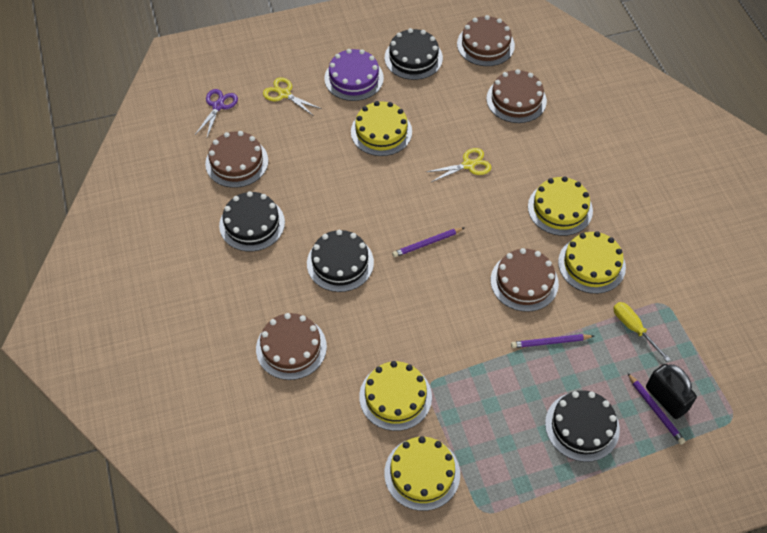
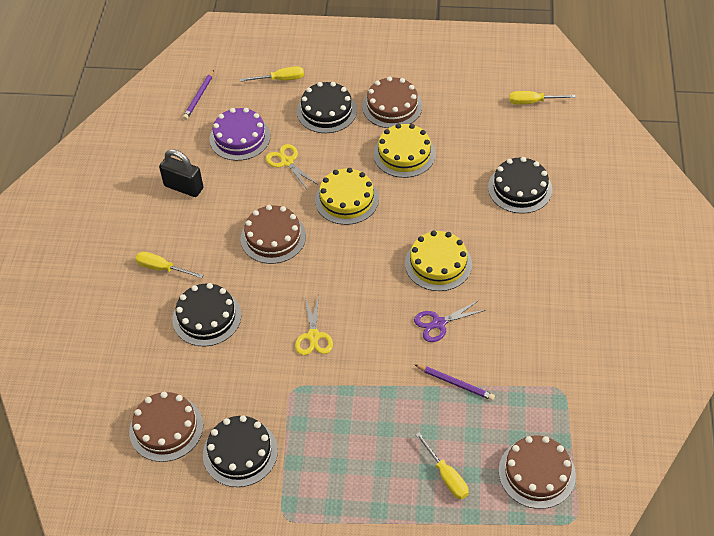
brown cake: 5 -> 4
purple pencil: 3 -> 2
yellow cake: 5 -> 3
yellow screwdriver: 1 -> 4

